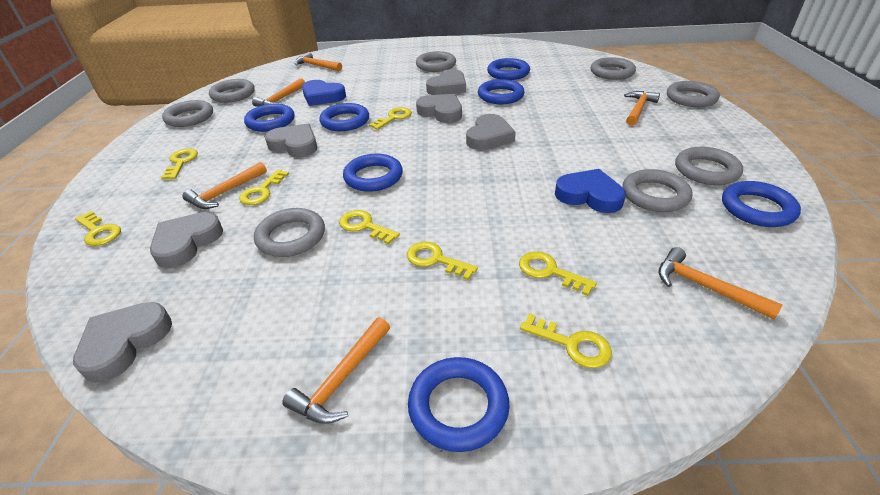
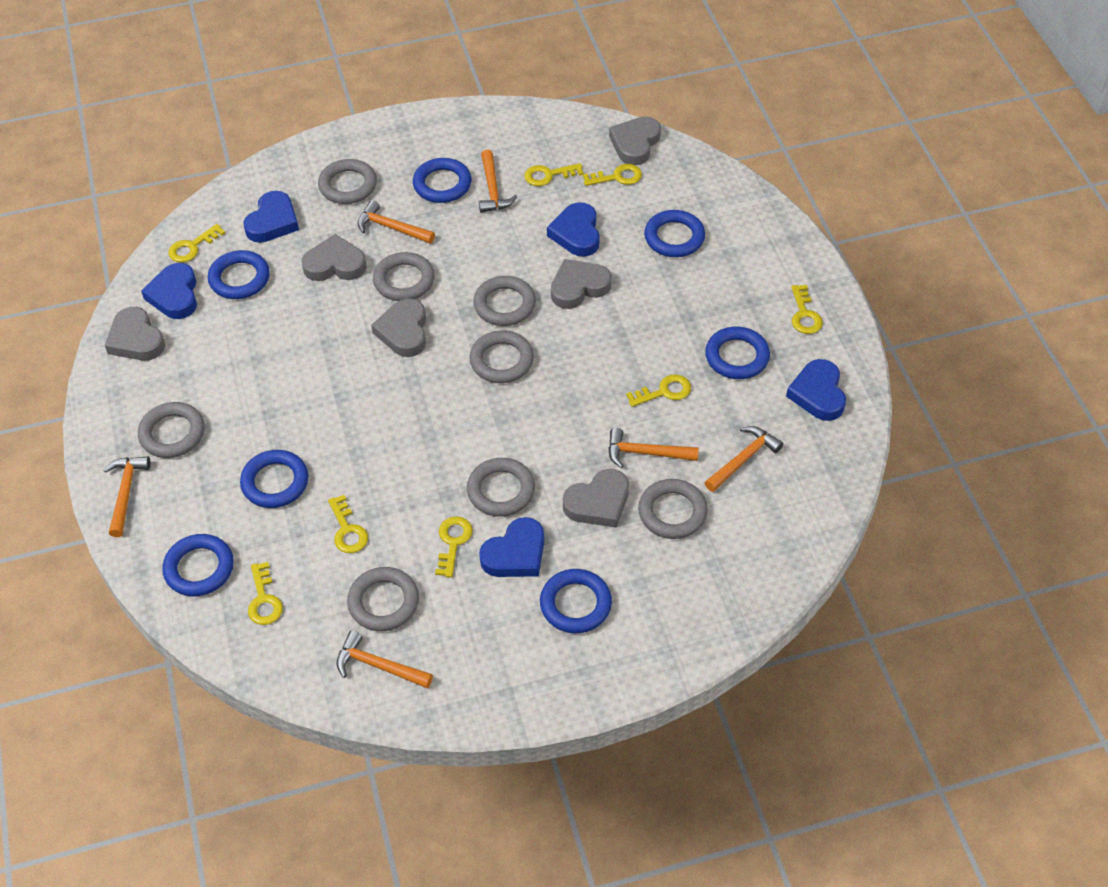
blue heart: 2 -> 5

